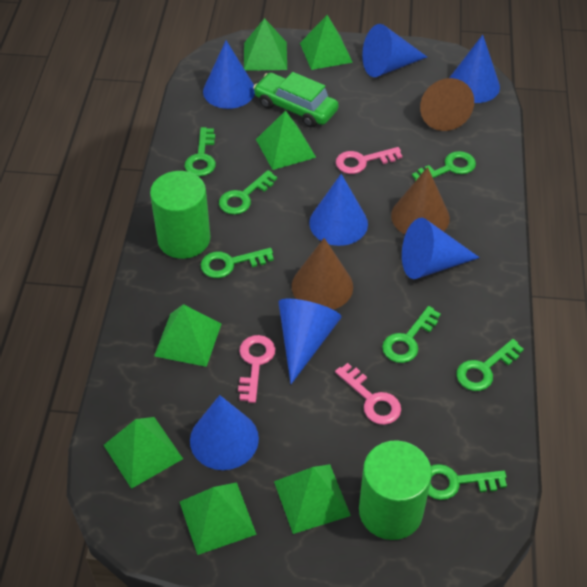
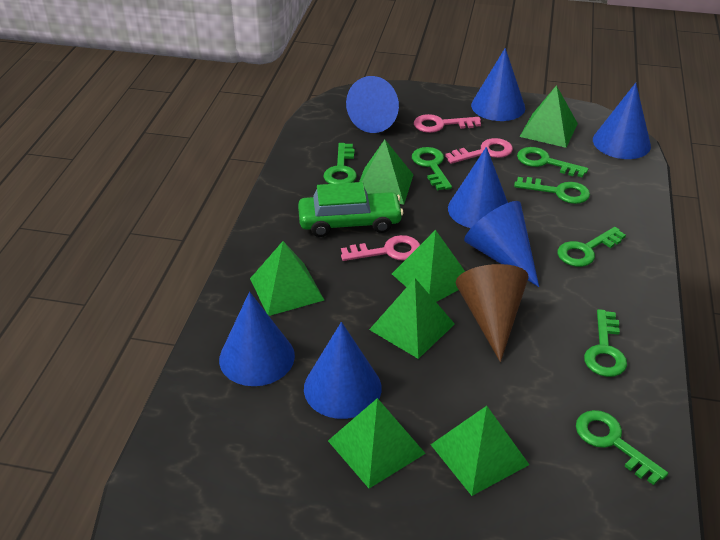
brown cone: 3 -> 1
green cylinder: 2 -> 0

